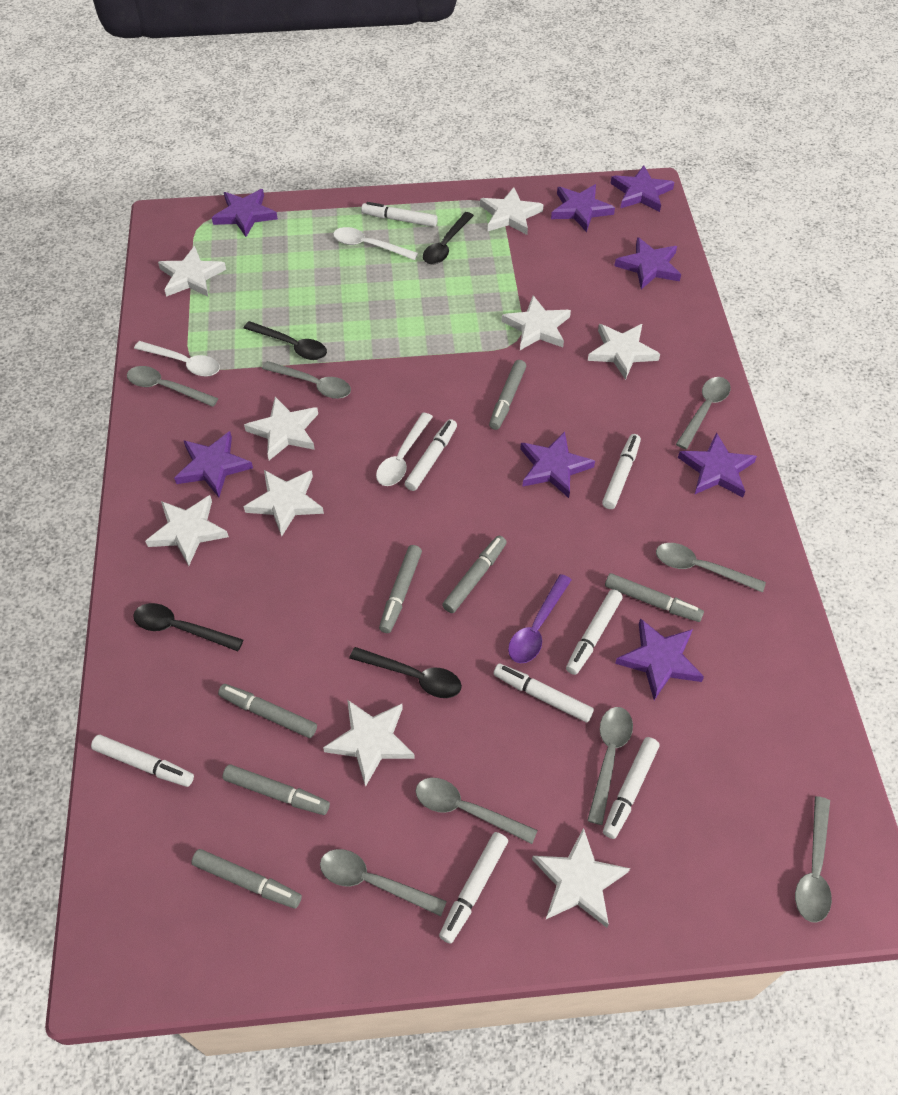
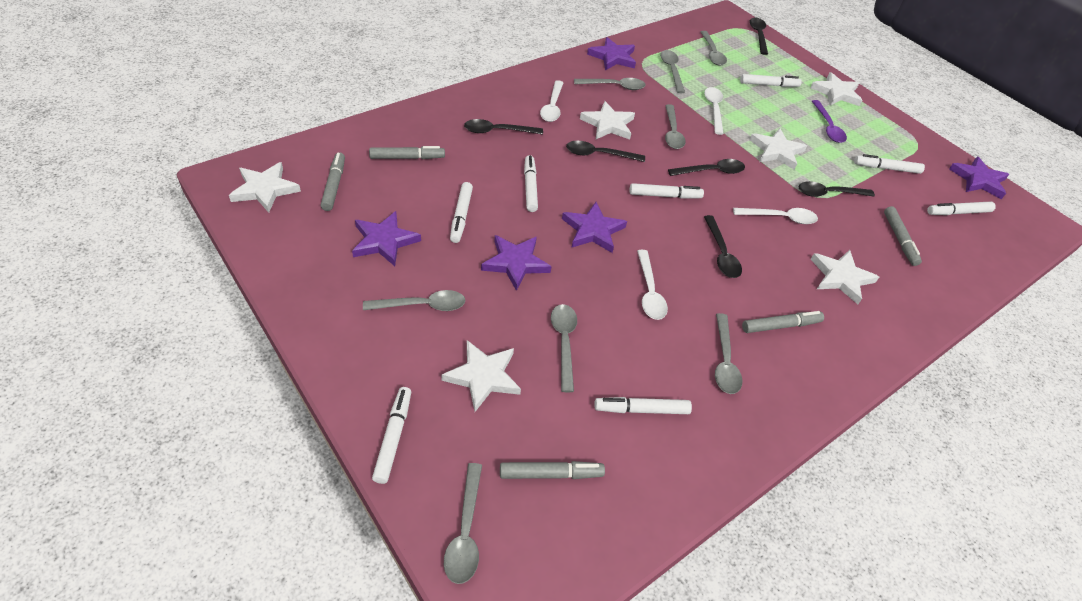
black spoon: 4 -> 6
grey marker: 7 -> 5
purple star: 8 -> 5
white spoon: 3 -> 4
white star: 9 -> 6

